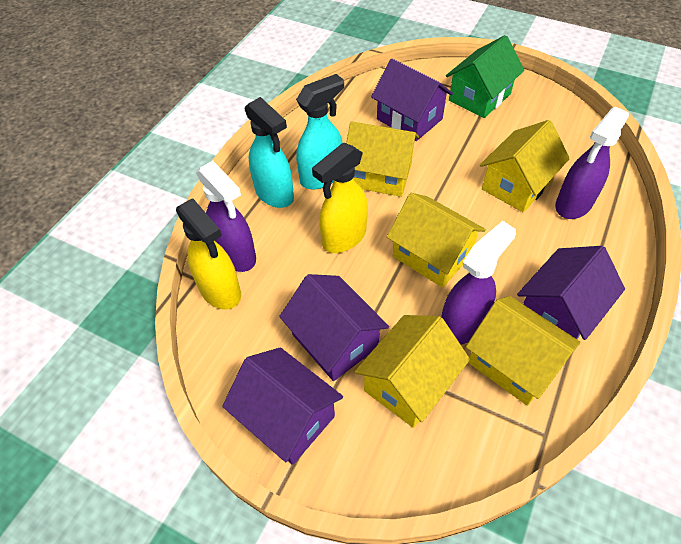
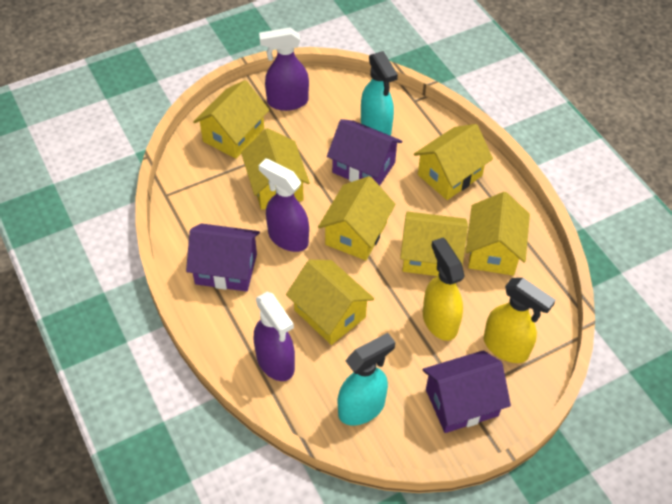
green house: 1 -> 0
purple house: 4 -> 3
yellow house: 5 -> 7

